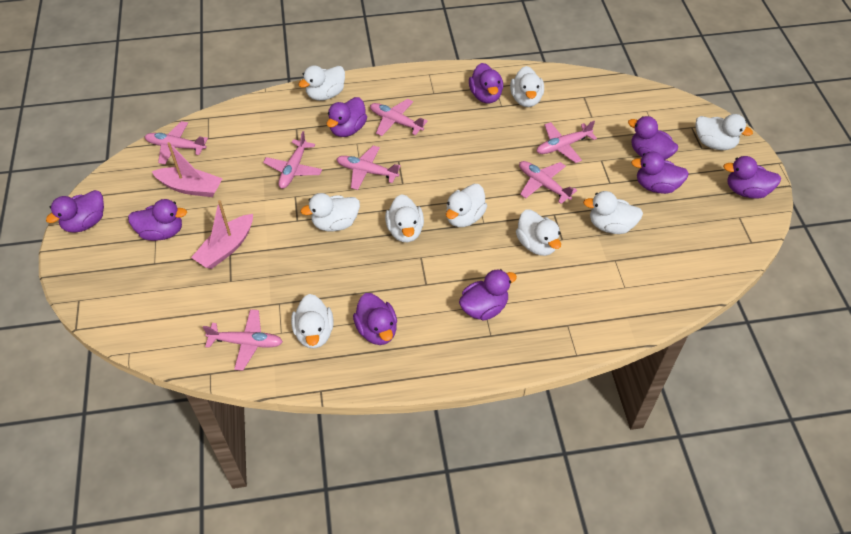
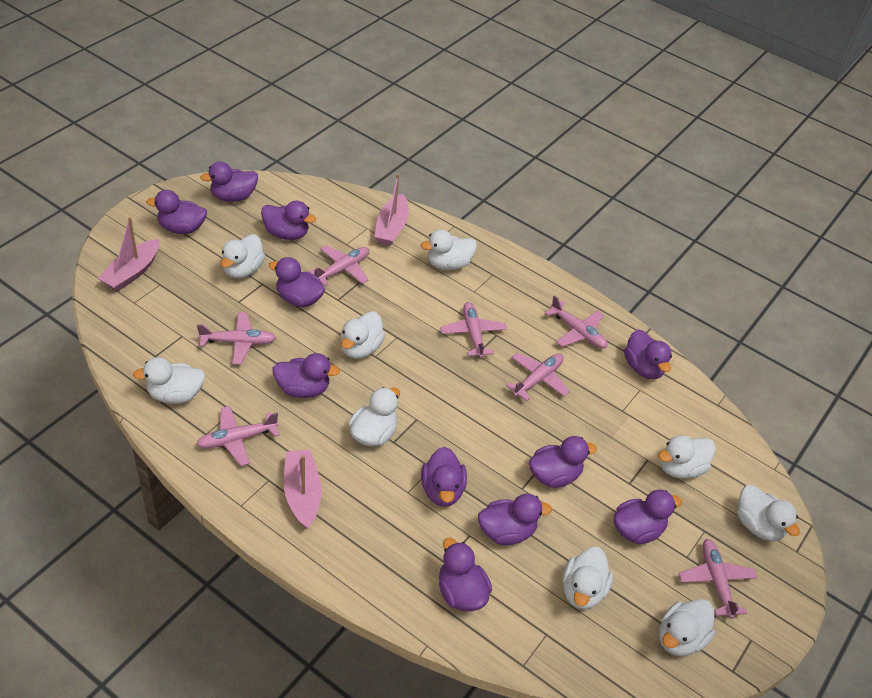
pink boat: 2 -> 3
purple duck: 9 -> 11

